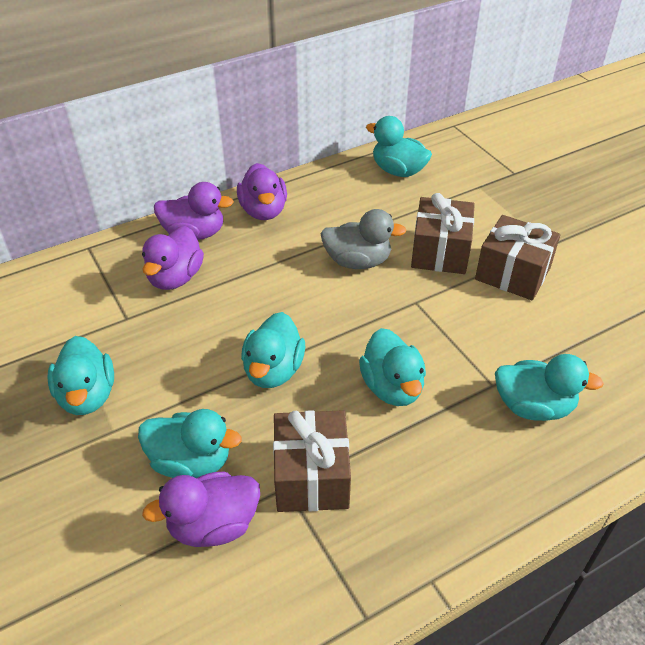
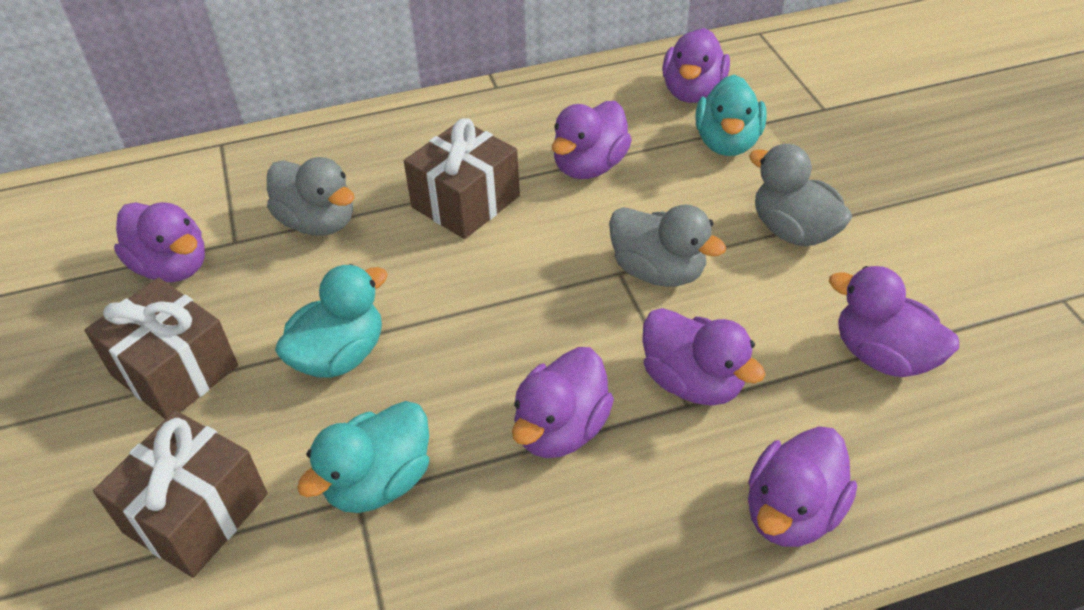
grey duck: 1 -> 3
purple duck: 4 -> 7
turquoise duck: 6 -> 3

